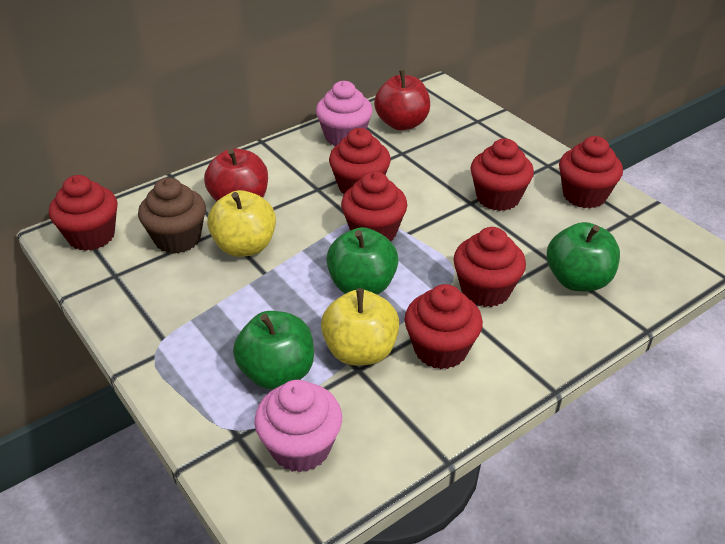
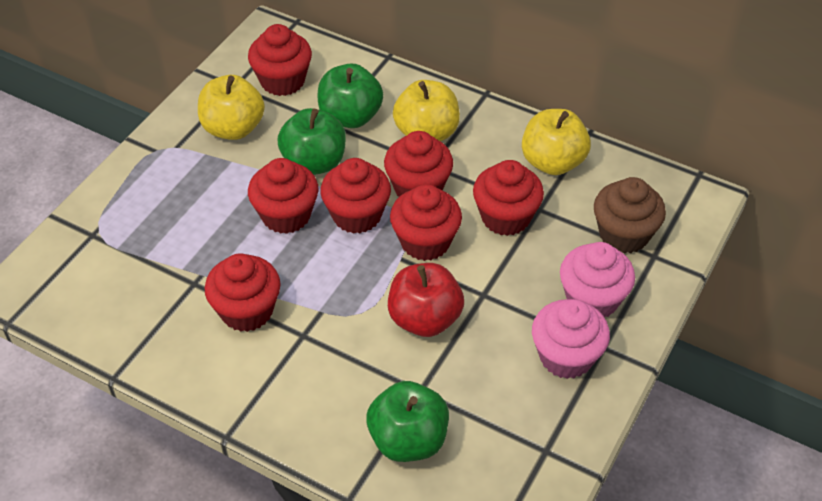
red apple: 2 -> 1
yellow apple: 2 -> 3

